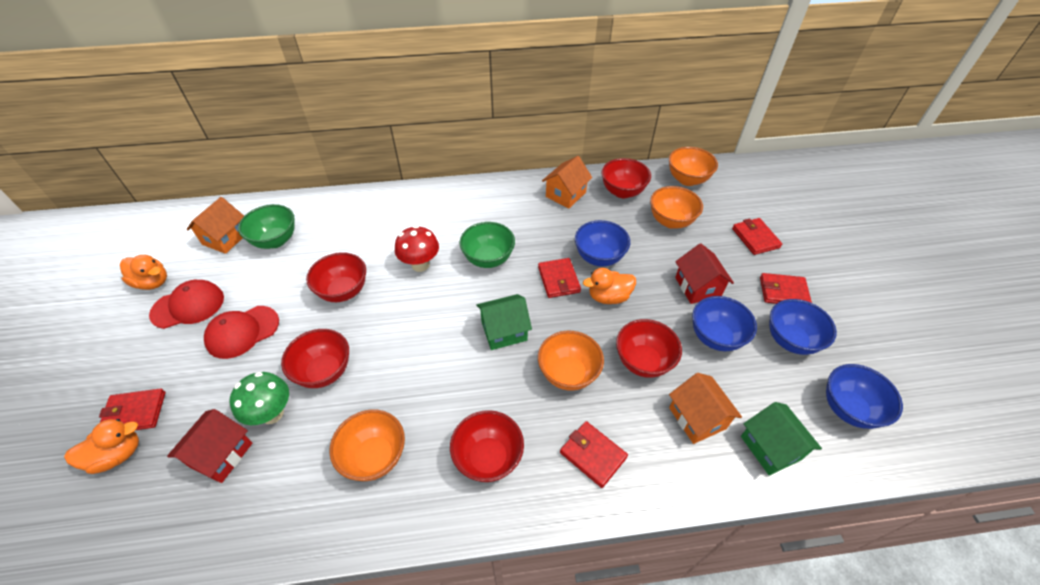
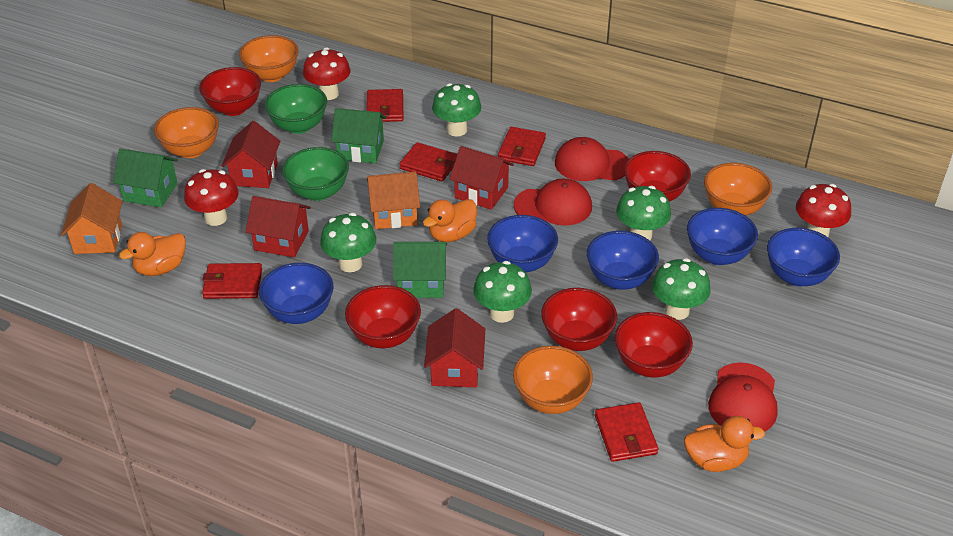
blue bowl: 4 -> 5
green house: 2 -> 3
green mushroom: 1 -> 5
orange house: 3 -> 2
red cap: 2 -> 3
red house: 2 -> 4
red mushroom: 1 -> 3

